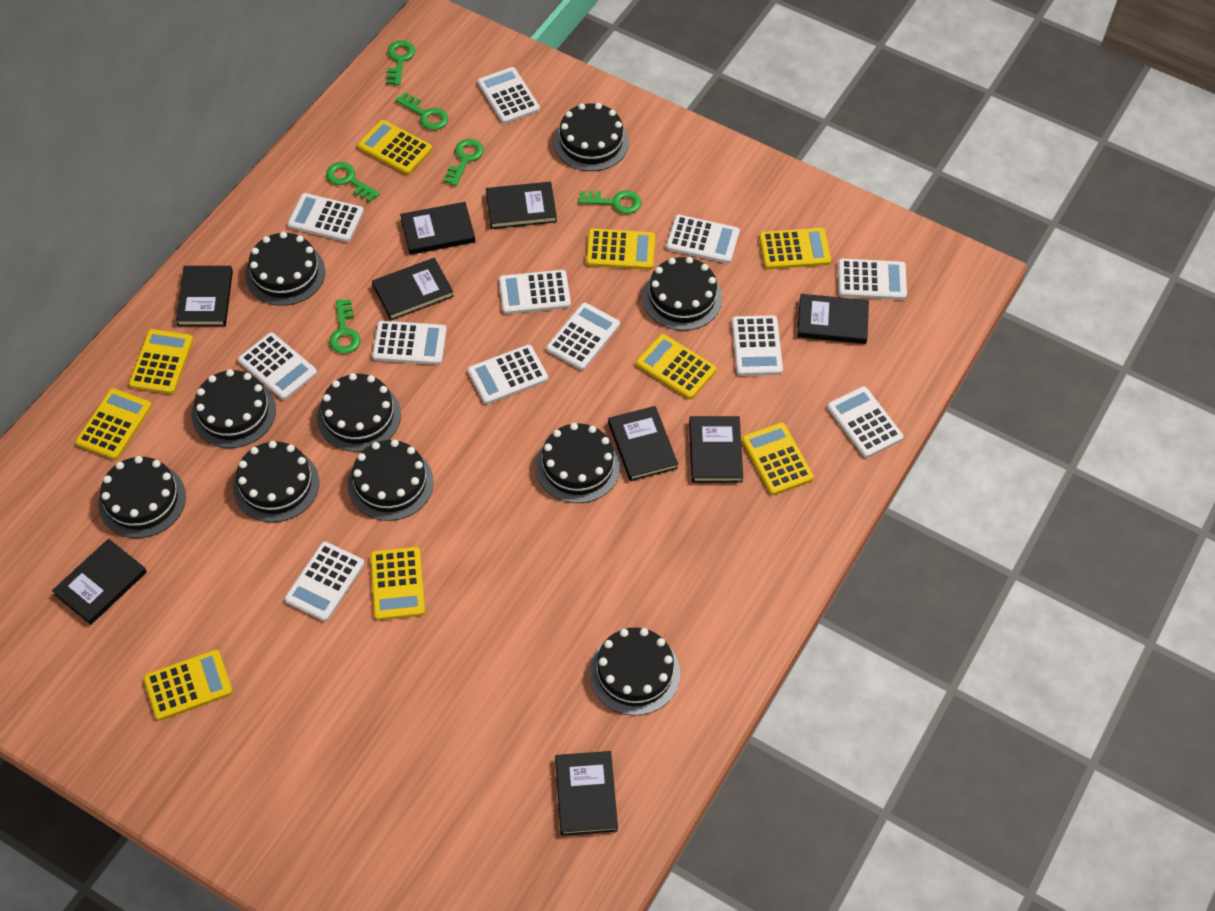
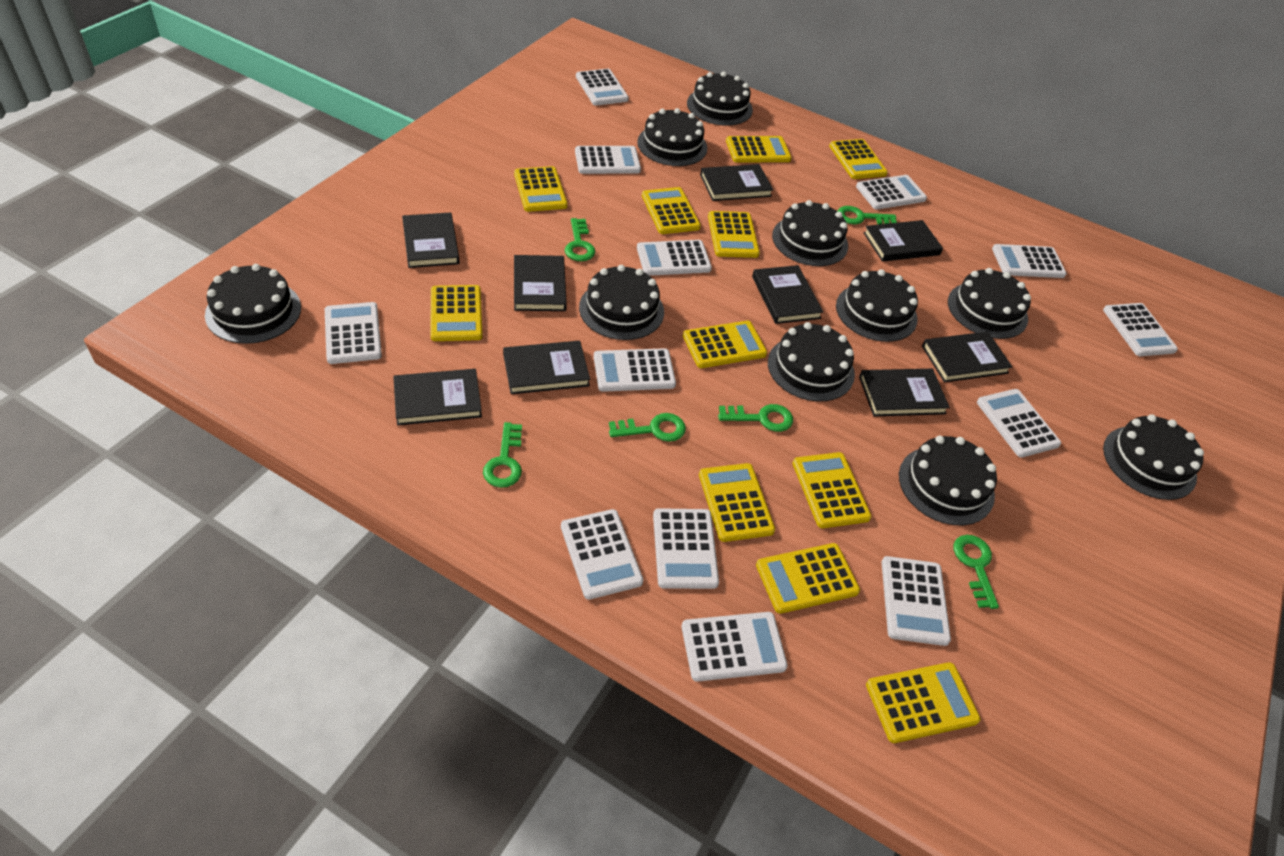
white calculator: 12 -> 13
yellow calculator: 9 -> 11

